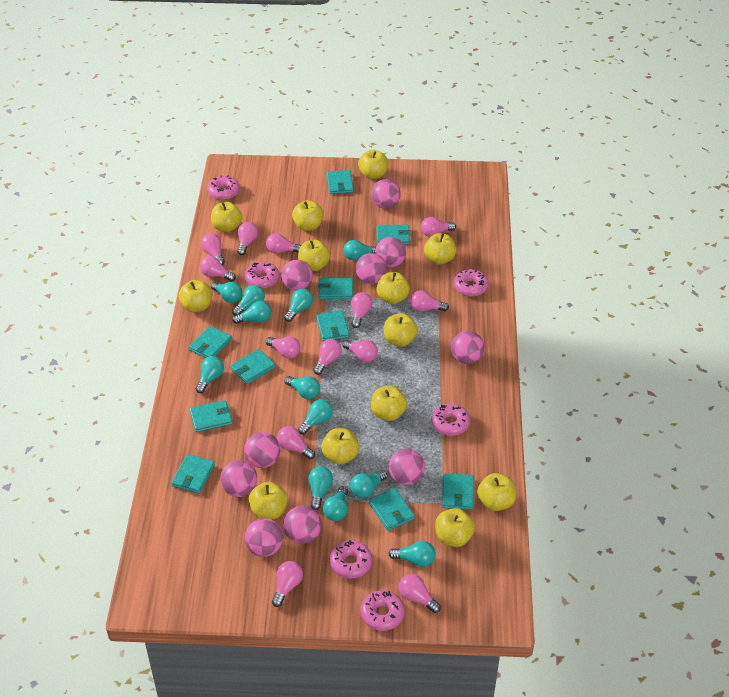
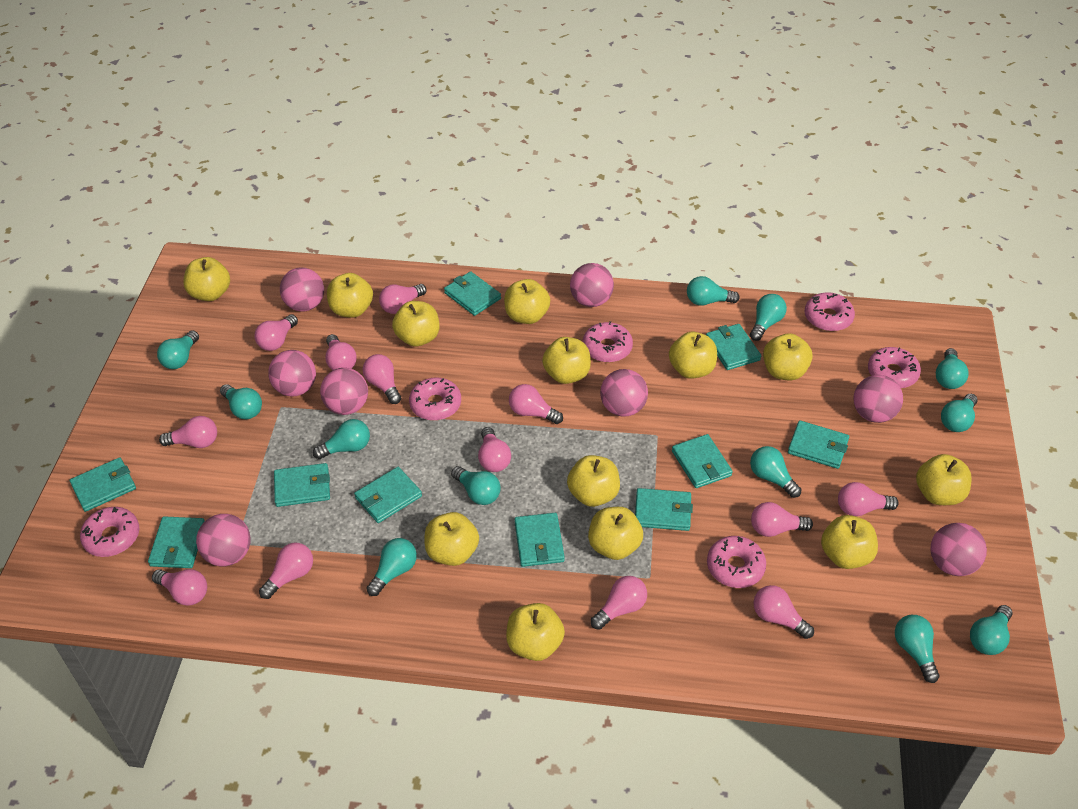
pink ball: 10 -> 8

